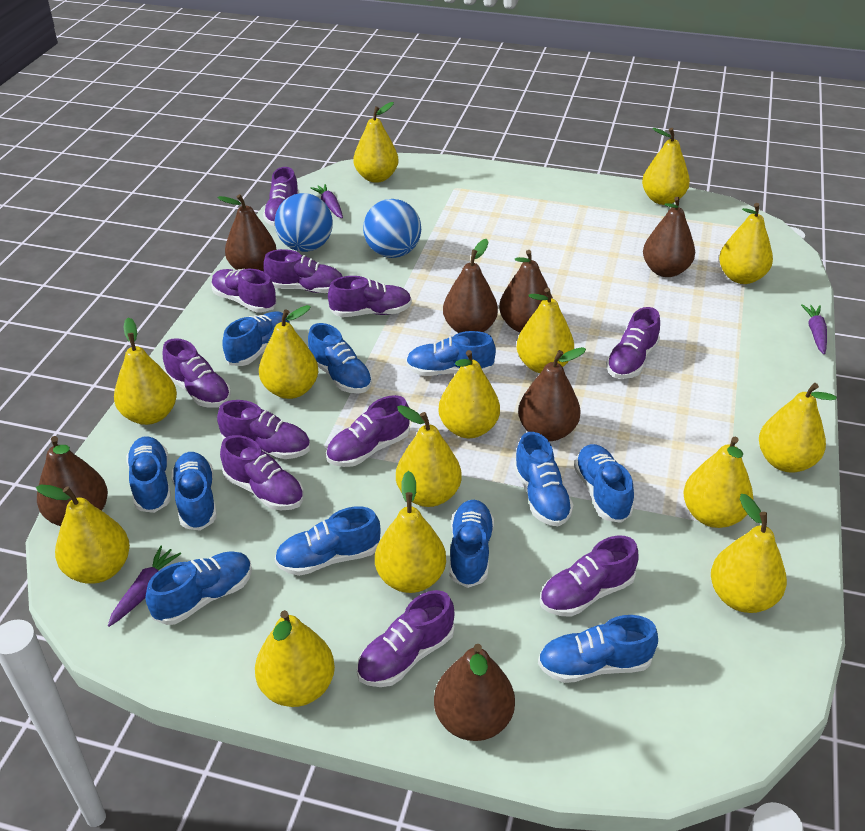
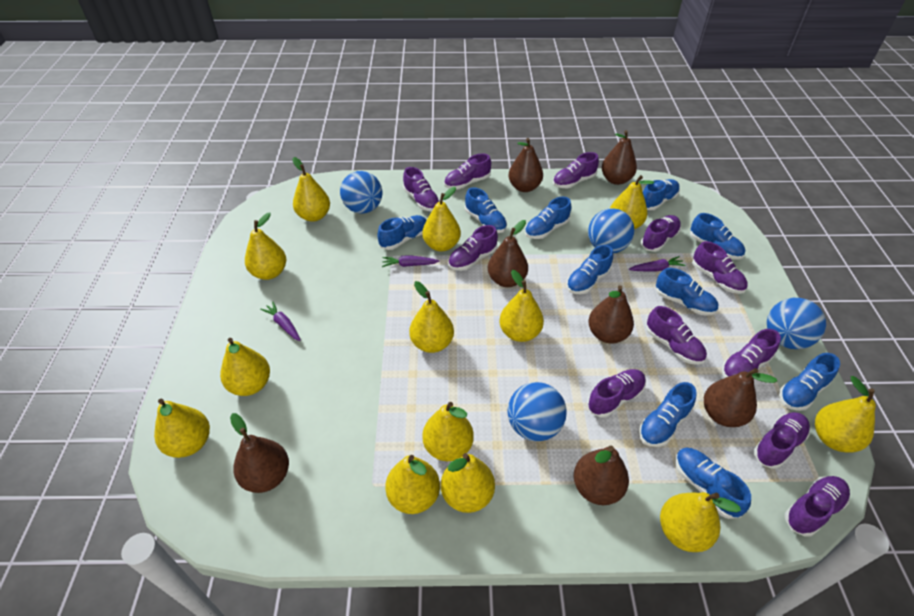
blue ball: 2 -> 4
blue shoe: 11 -> 10
yellow pear: 14 -> 13

